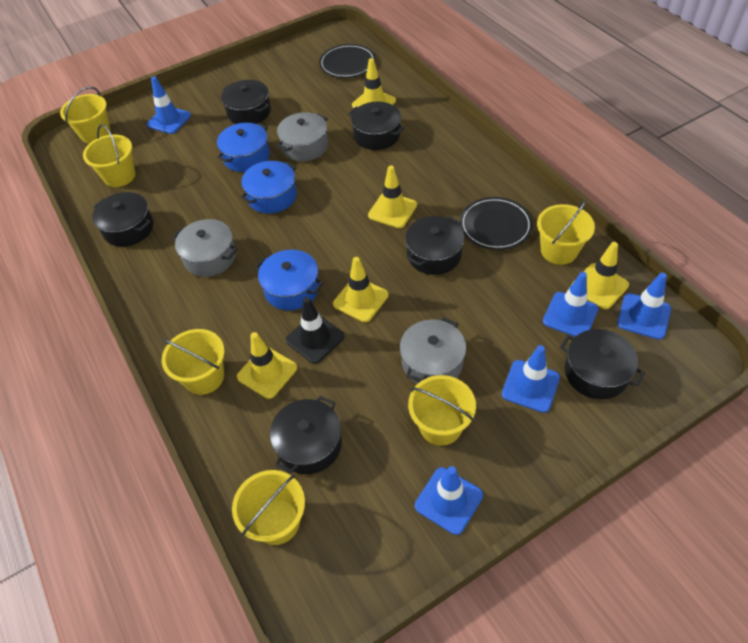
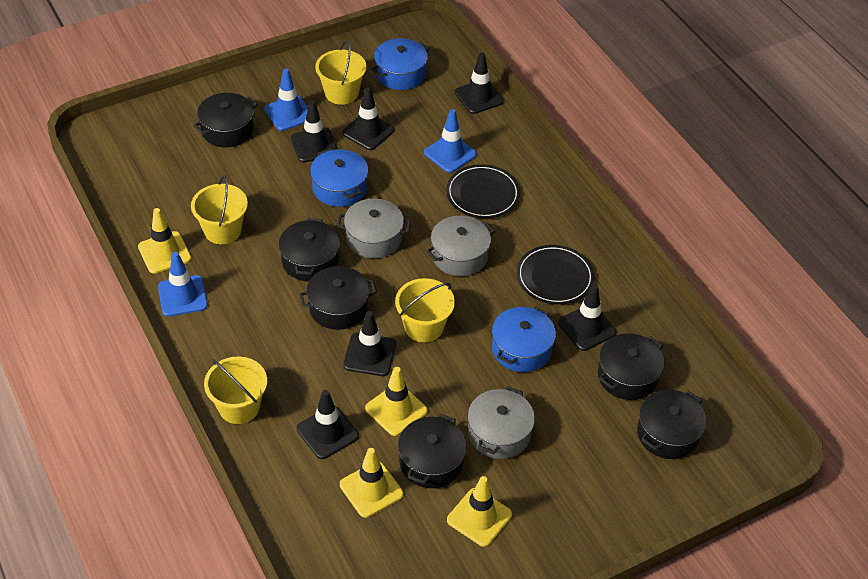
black traffic cone: 1 -> 6
blue traffic cone: 5 -> 3
yellow bucket: 6 -> 4
yellow traffic cone: 5 -> 4

